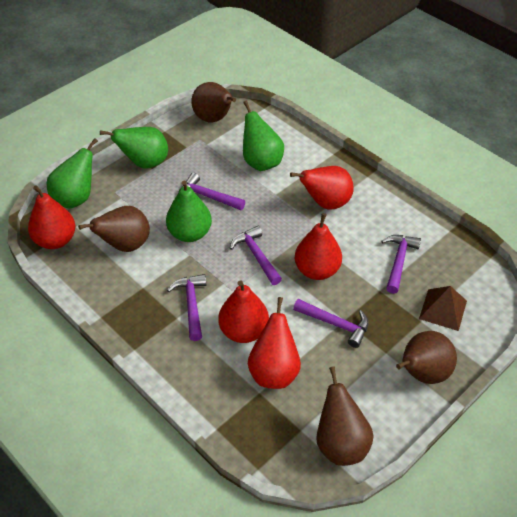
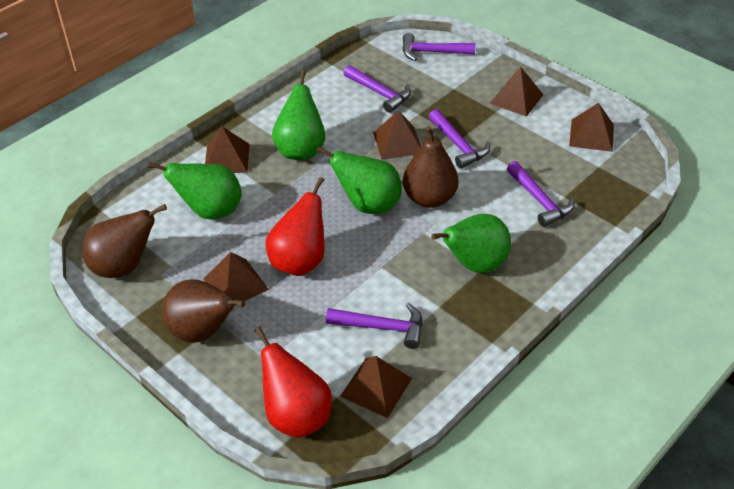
brown pear: 4 -> 3
brown pyramid: 1 -> 6
red pear: 5 -> 2

